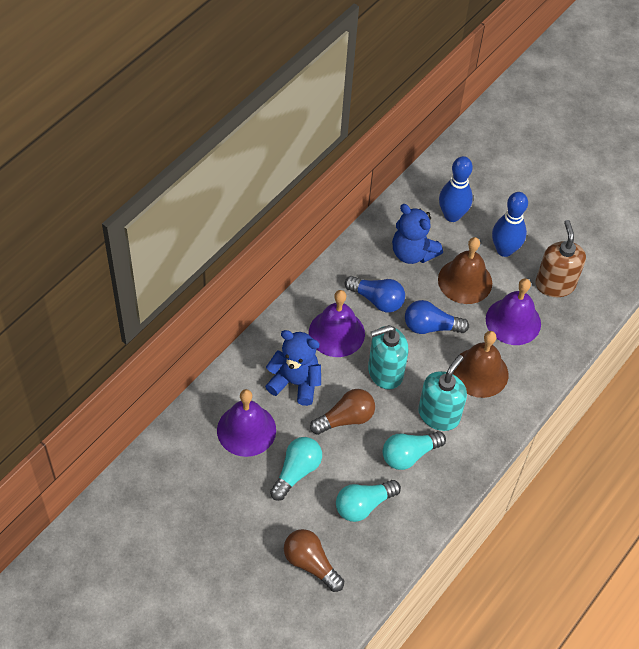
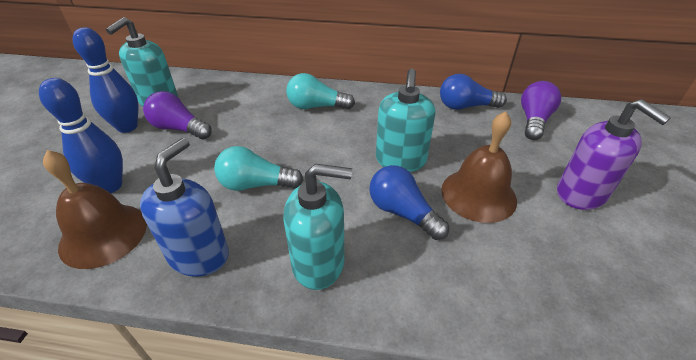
blue soap dispenser: 0 -> 1
blue teddy bear: 2 -> 0
brown light bulb: 2 -> 0
brown soap dispenser: 1 -> 0
purple bell: 3 -> 0
purple light bulb: 0 -> 2
purple soap dispenser: 0 -> 1
turquoise light bulb: 3 -> 2
turquoise soap dispenser: 2 -> 3

